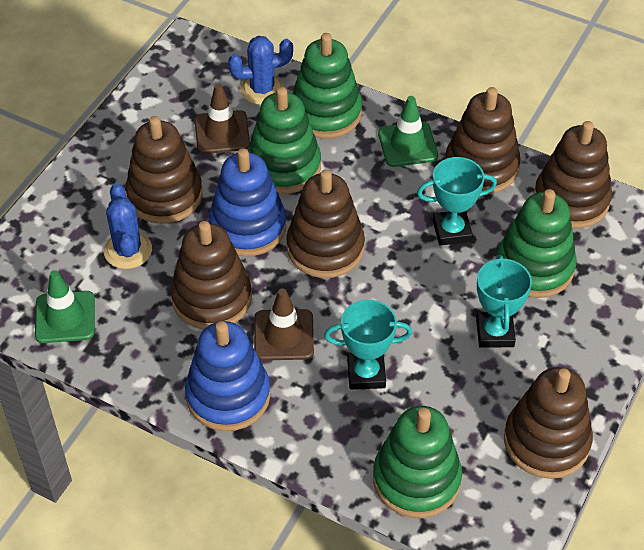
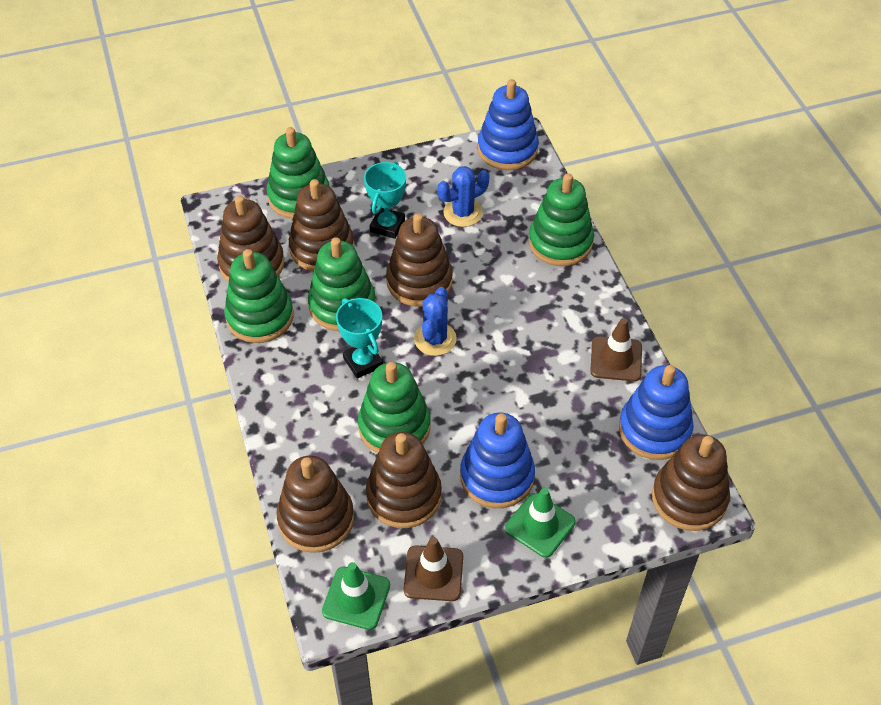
blue stacking toy: 2 -> 3
green stacking toy: 4 -> 5
turquoise trophy: 3 -> 2

